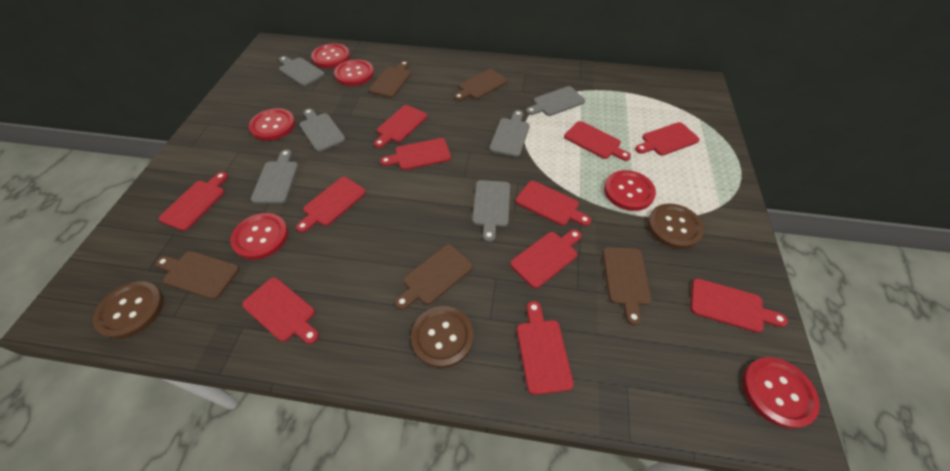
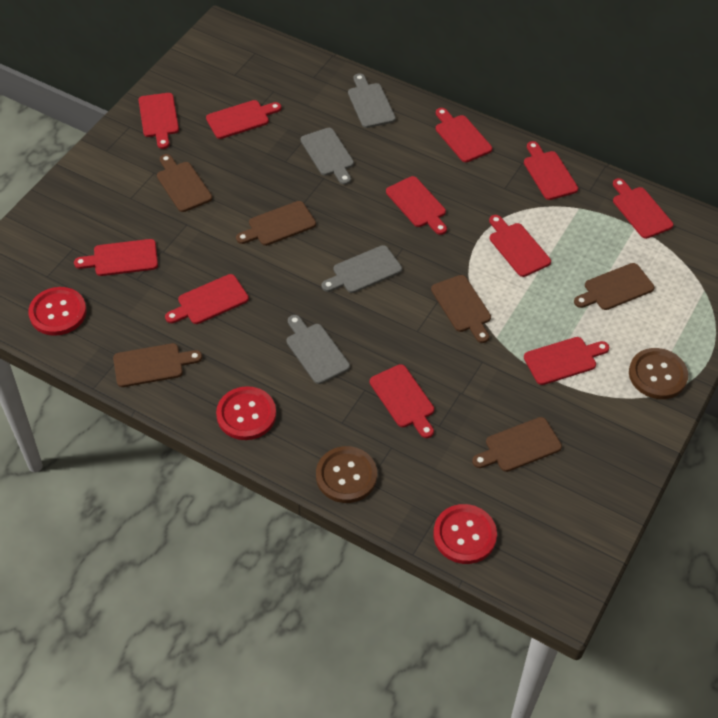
brown button: 3 -> 2
brown cutting board: 5 -> 6
grey cutting board: 6 -> 4
red button: 6 -> 3

